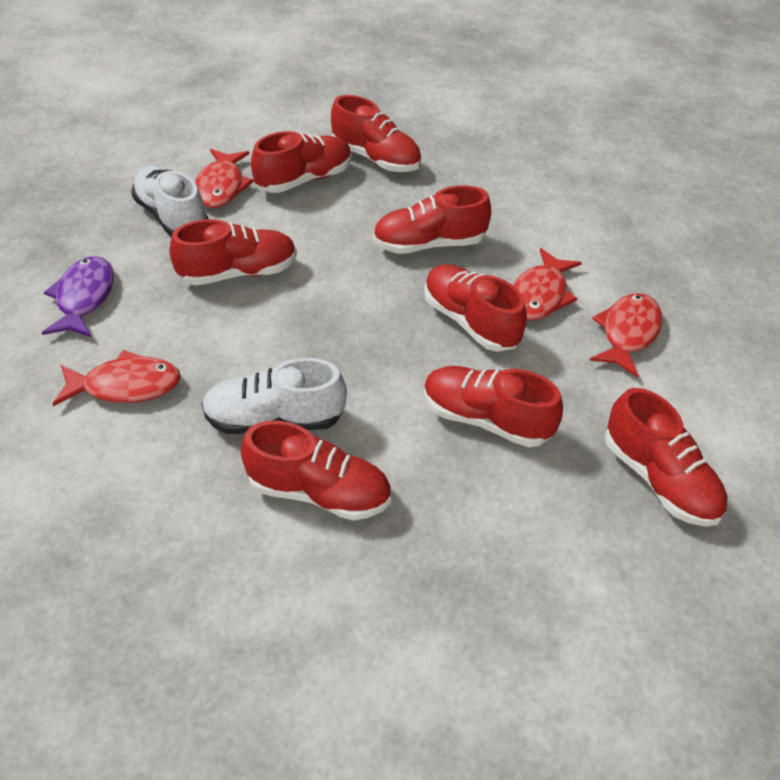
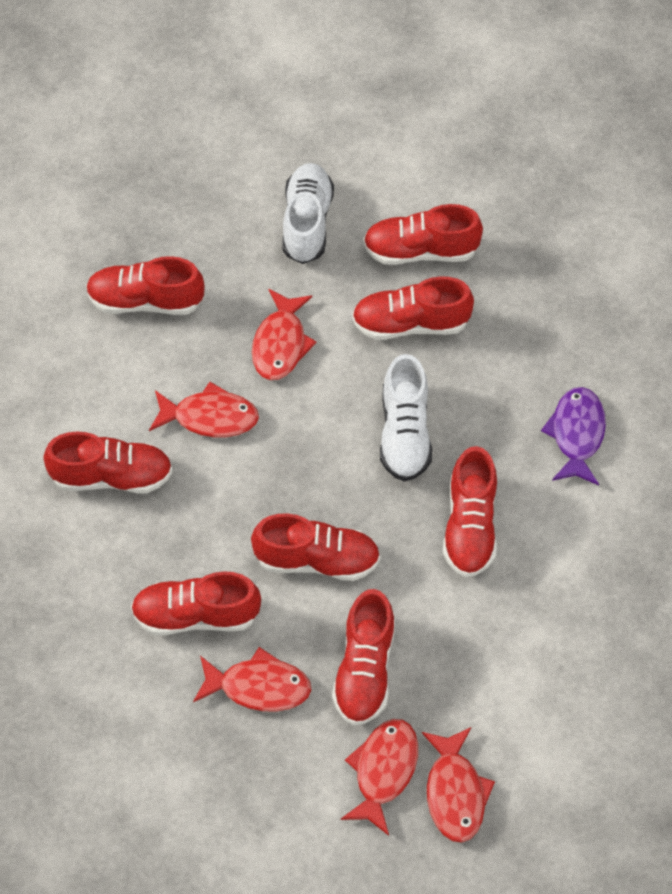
red fish: 4 -> 5

